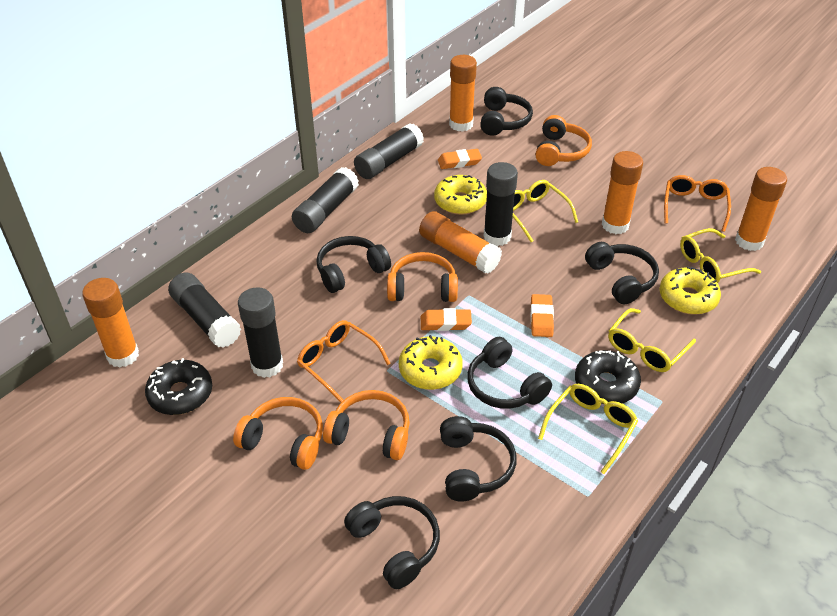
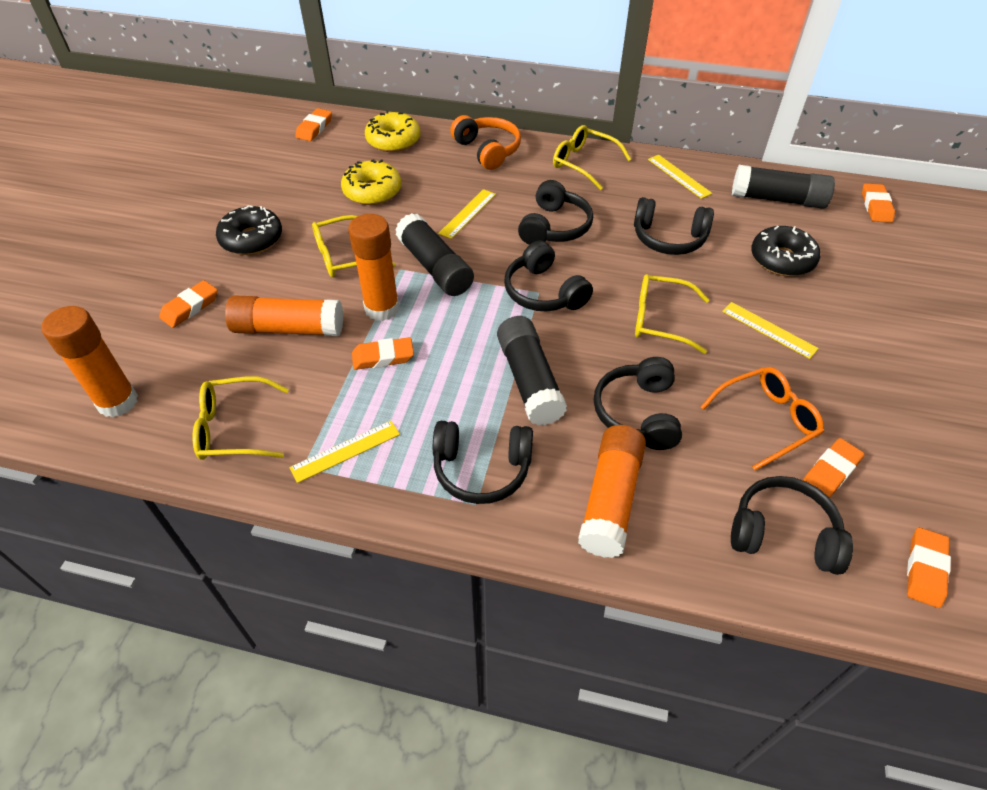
black glue stick: 5 -> 3
orange eraser: 3 -> 6
orange glasses: 2 -> 1
orange glue stick: 5 -> 4
orange headphones: 4 -> 1
yellow donut: 3 -> 2
yellow ruler: 0 -> 4

